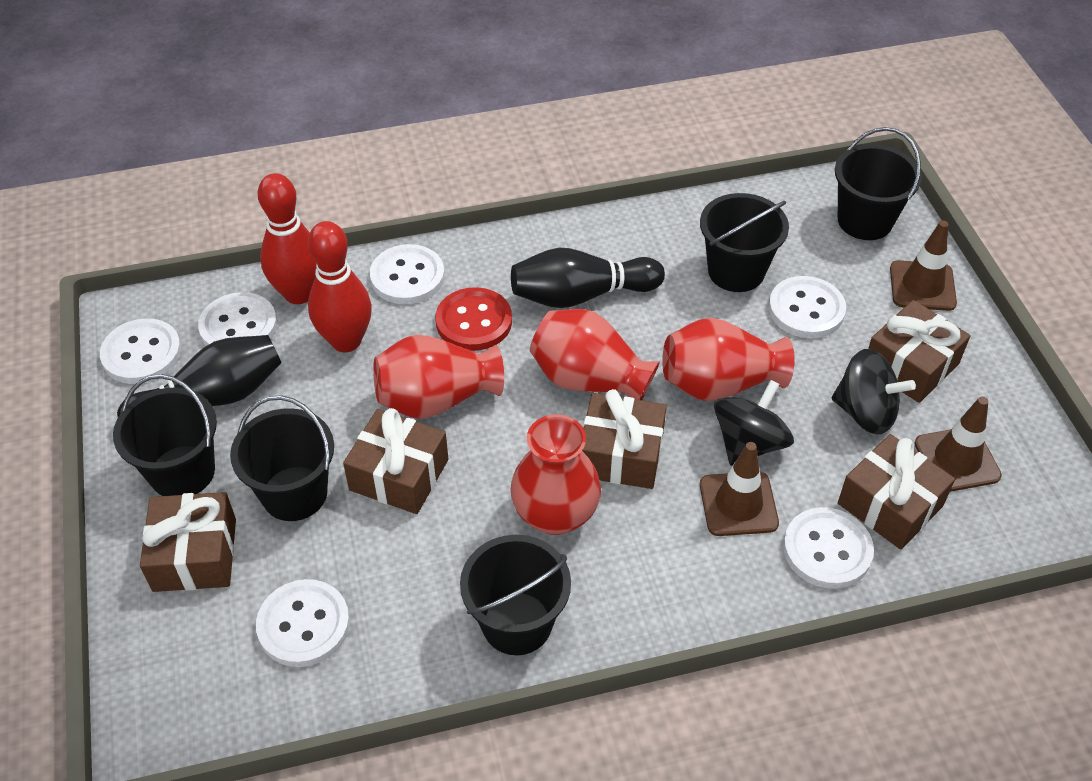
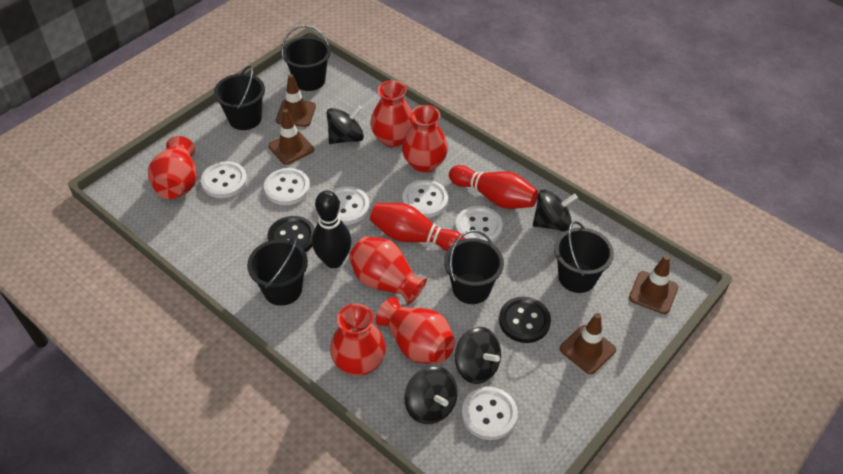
black bowling pin: 2 -> 1
black button: 0 -> 2
black spinning top: 2 -> 4
brown gift: 5 -> 0
brown traffic cone: 3 -> 4
red button: 1 -> 0
red vase: 4 -> 6

